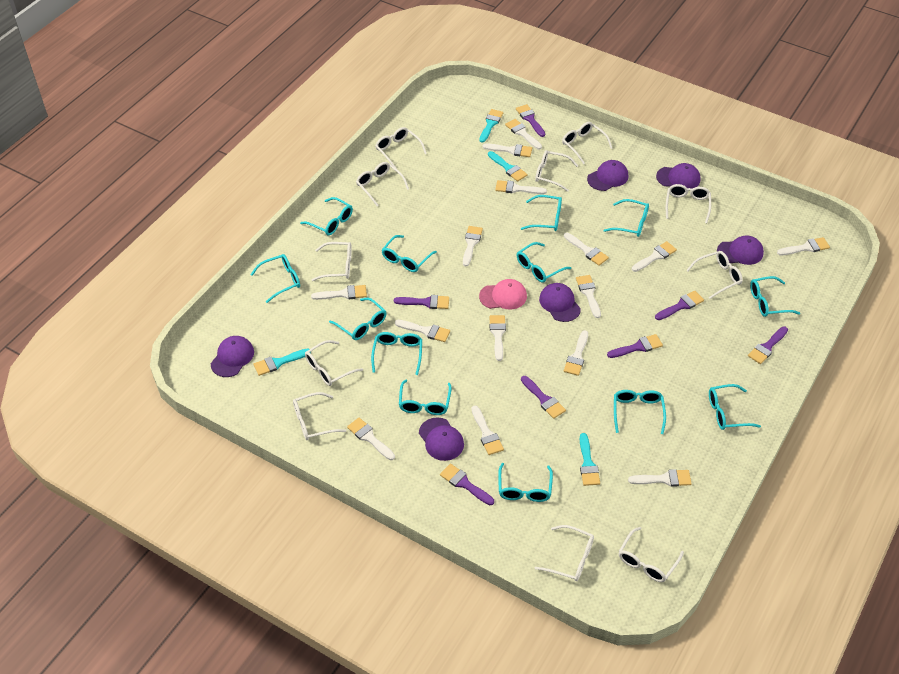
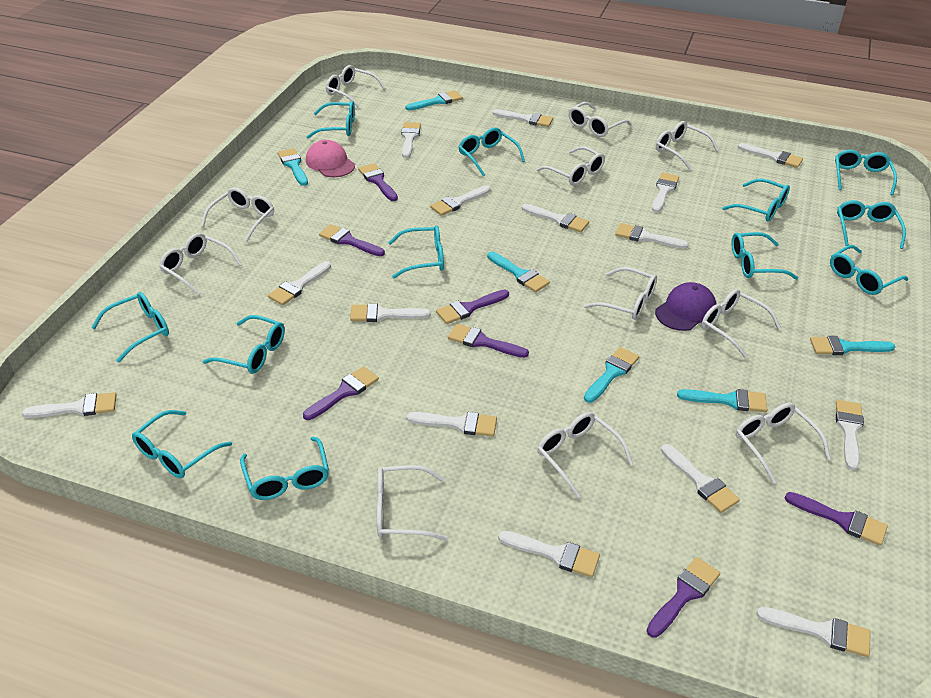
purple cap: 6 -> 1
turquoise brush: 4 -> 6
turquoise glasses: 13 -> 12

